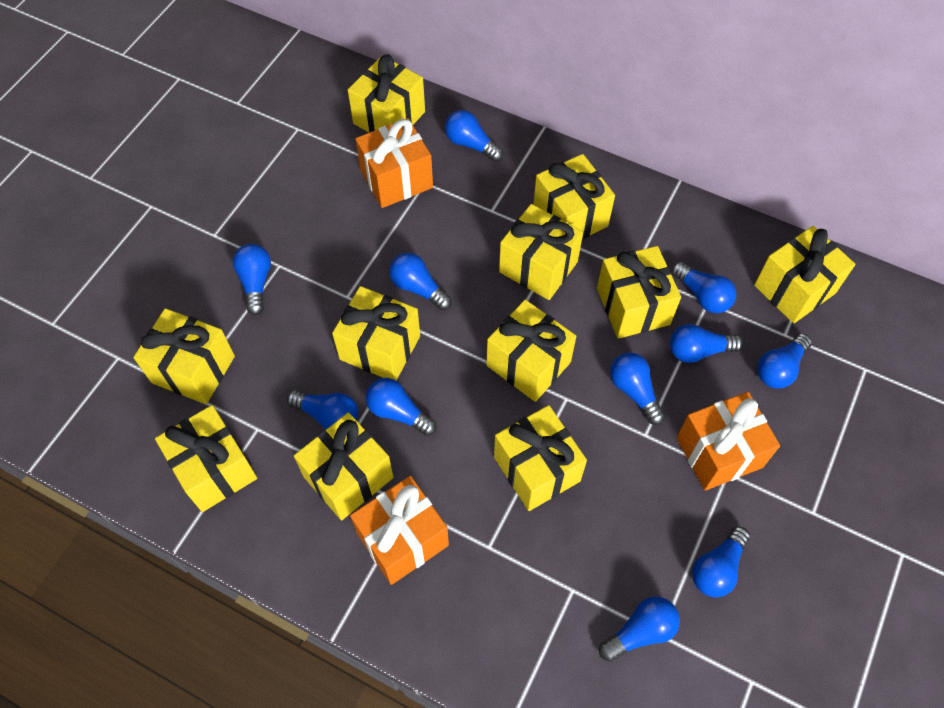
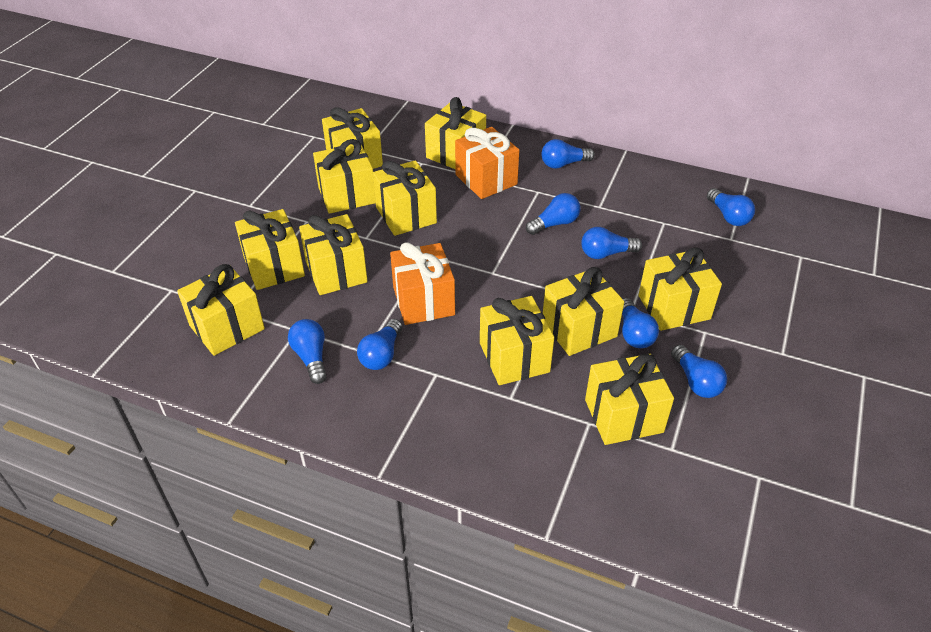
blue light bulb: 11 -> 8
orange gift: 3 -> 2

